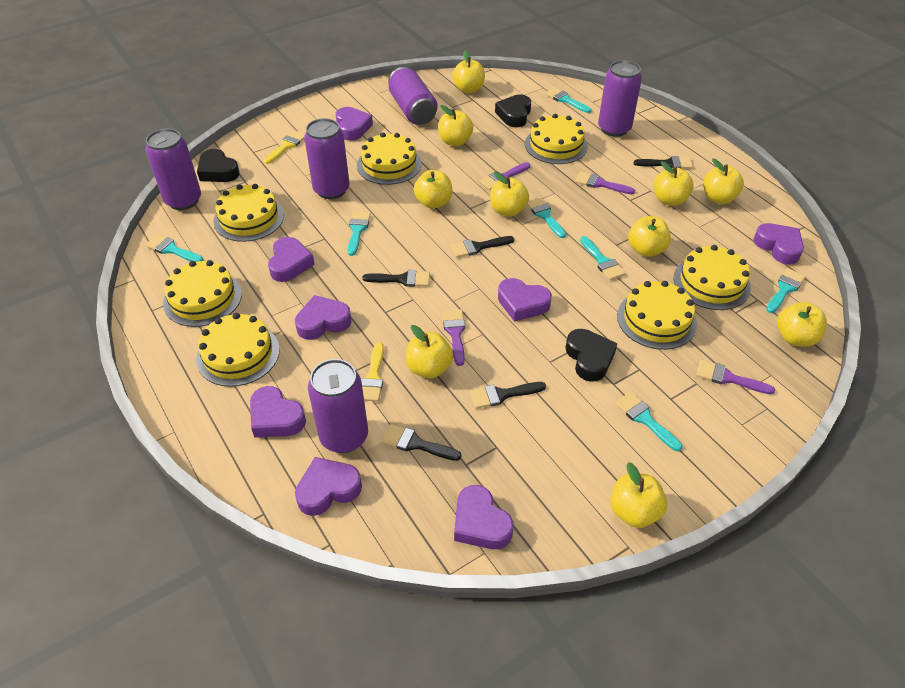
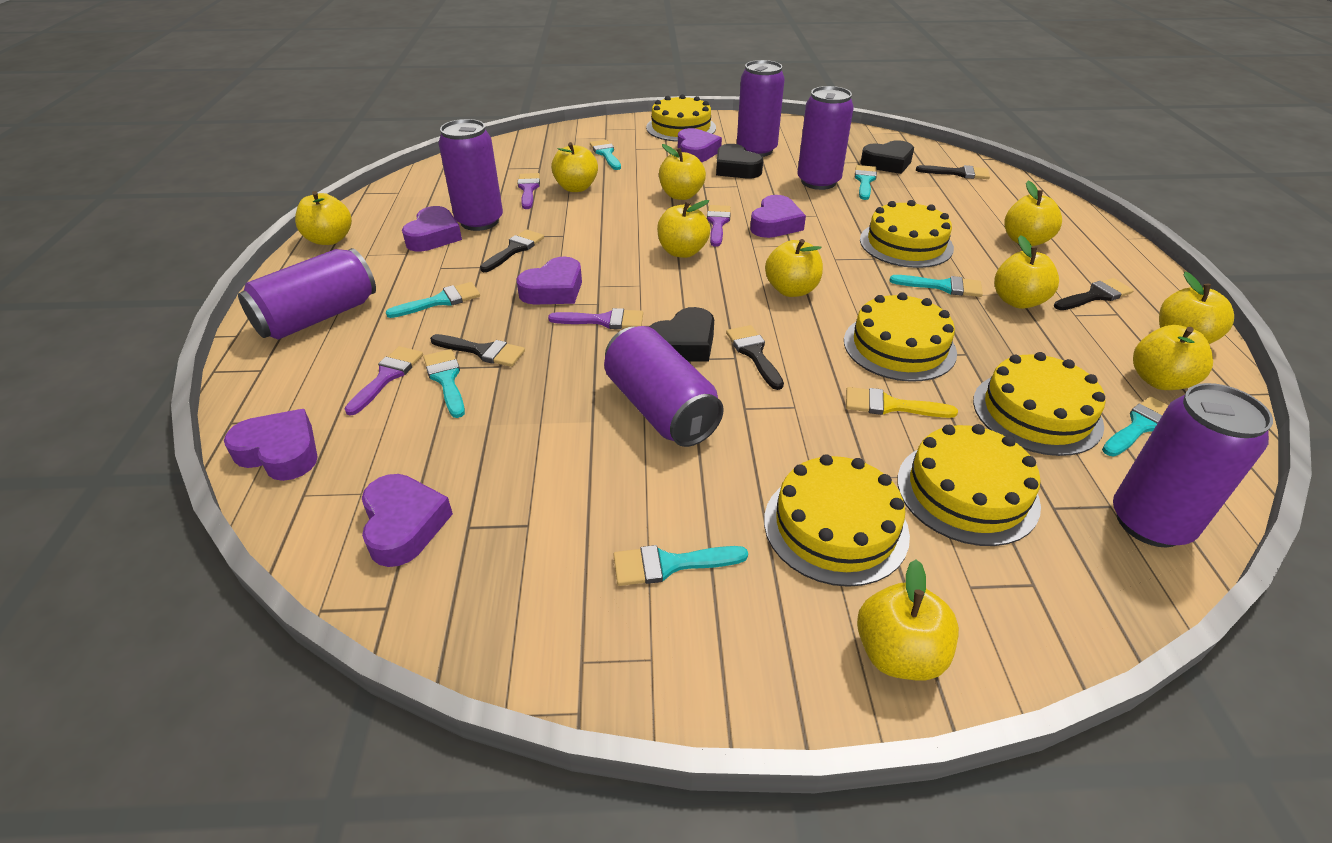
purple can: 5 -> 6
purple heart: 8 -> 6
yellow brush: 2 -> 1
yellow cake: 7 -> 6

